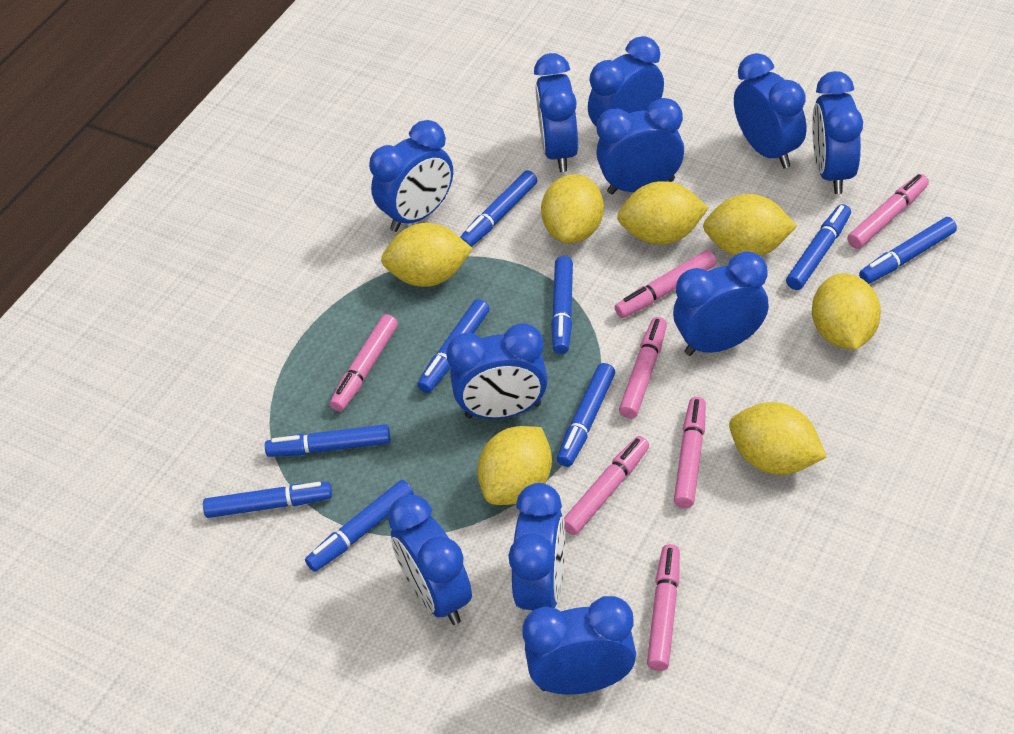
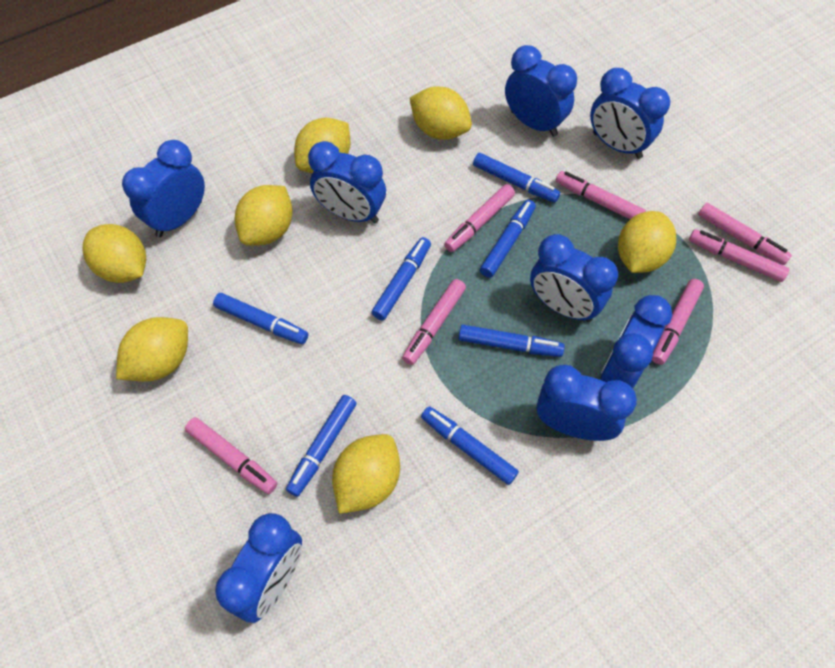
blue clock: 11 -> 8
blue marker: 9 -> 7

